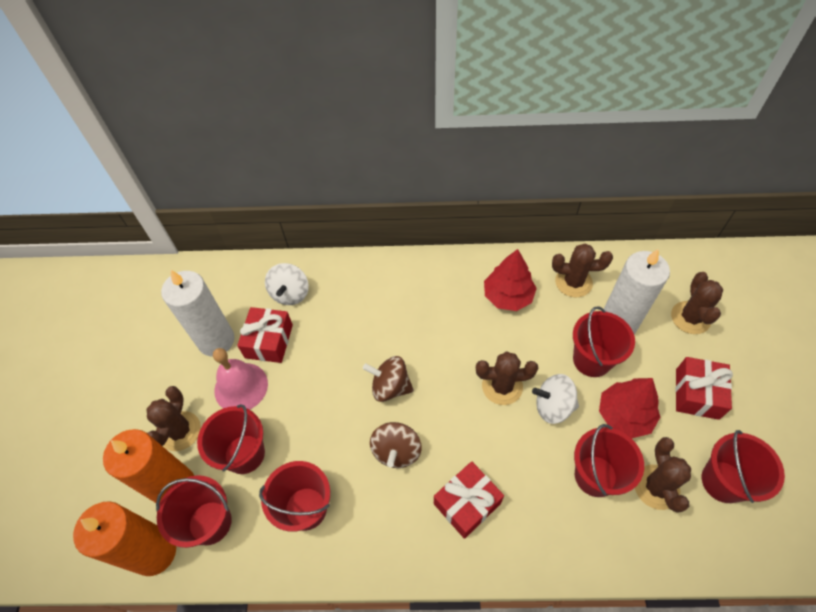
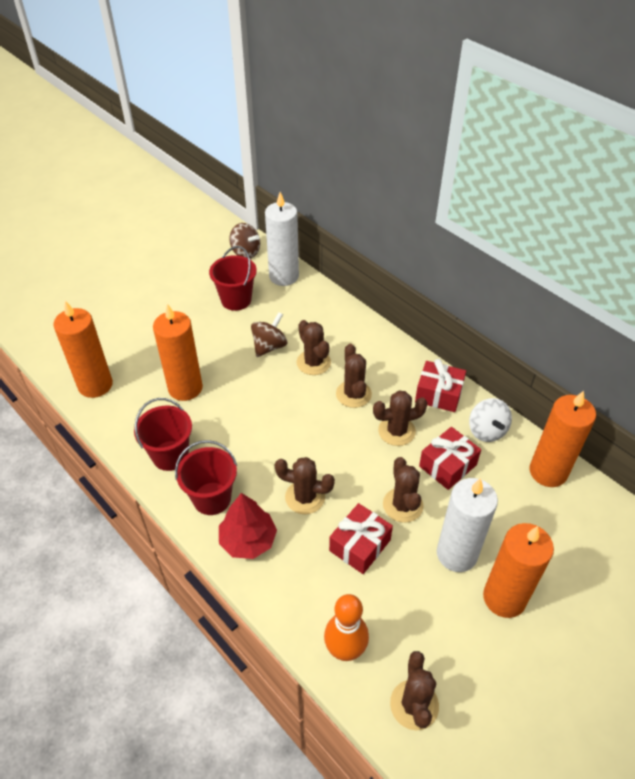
brown cactus: 5 -> 6
orange bowling pin: 0 -> 1
orange candle: 2 -> 4
pink bell: 1 -> 0
red bucket: 6 -> 3
red tree: 2 -> 1
white spinning top: 2 -> 1

